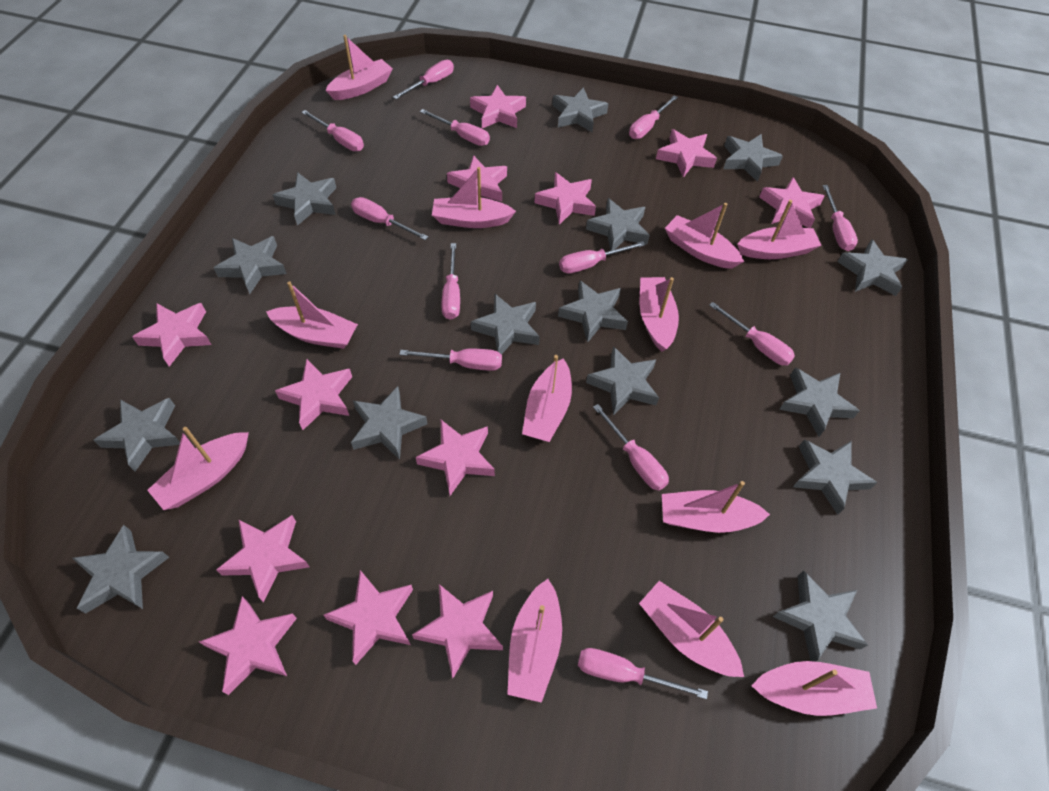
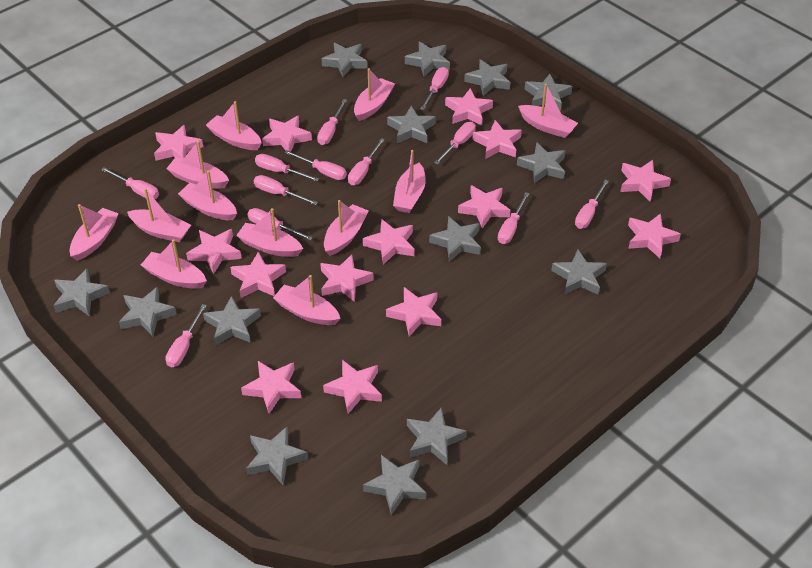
grey star: 15 -> 14
pink star: 12 -> 14

